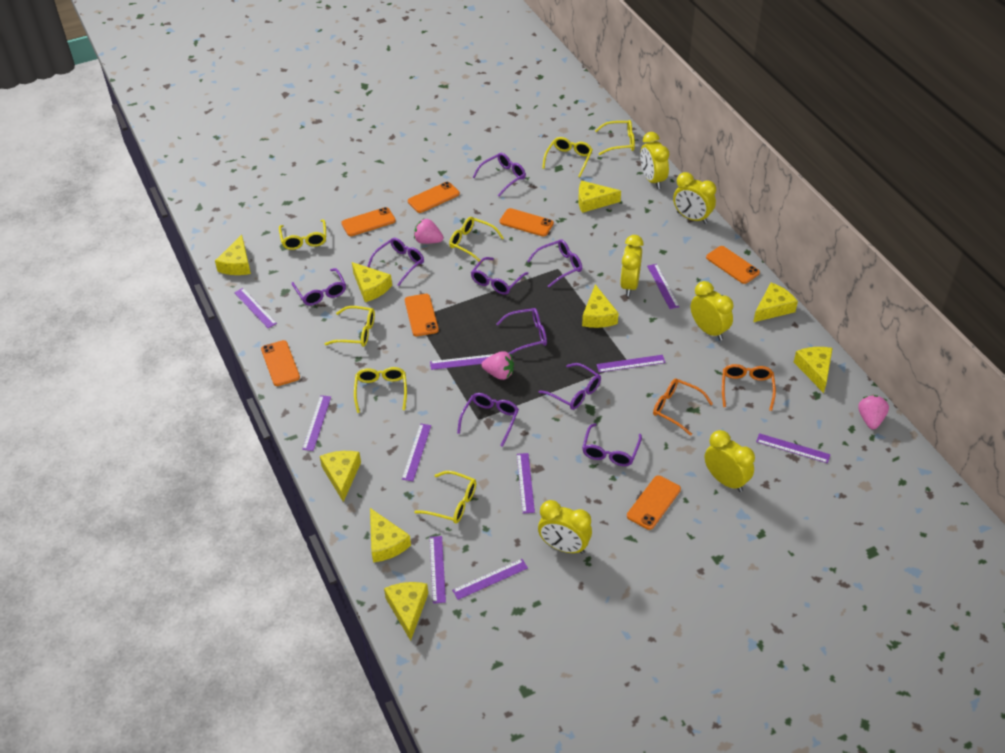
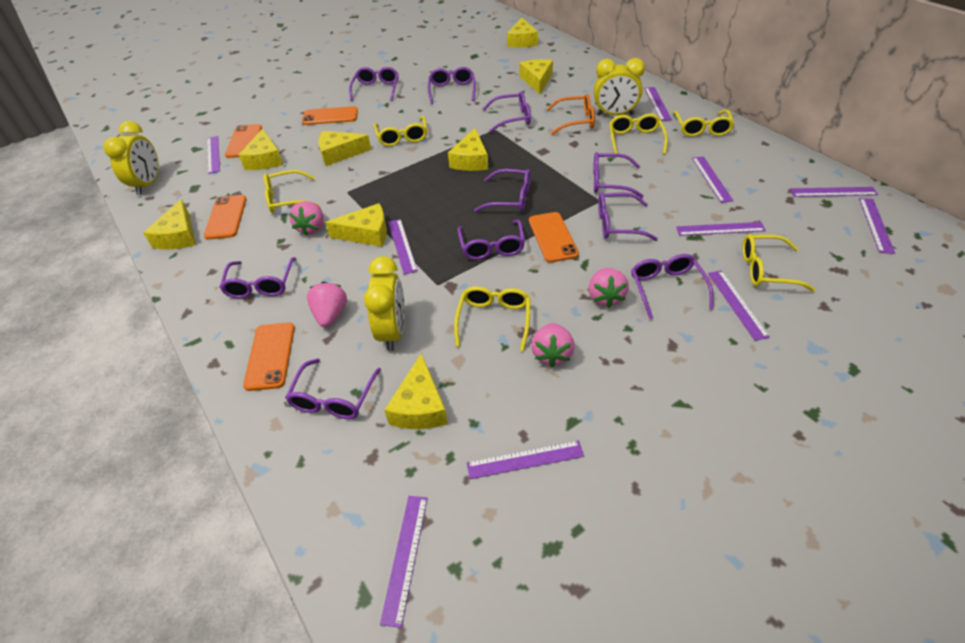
orange glasses: 2 -> 1
orange phone: 7 -> 5
pink strawberry: 3 -> 4
purple glasses: 9 -> 10
yellow cheese: 9 -> 8
yellow clock: 6 -> 3
yellow glasses: 7 -> 6

